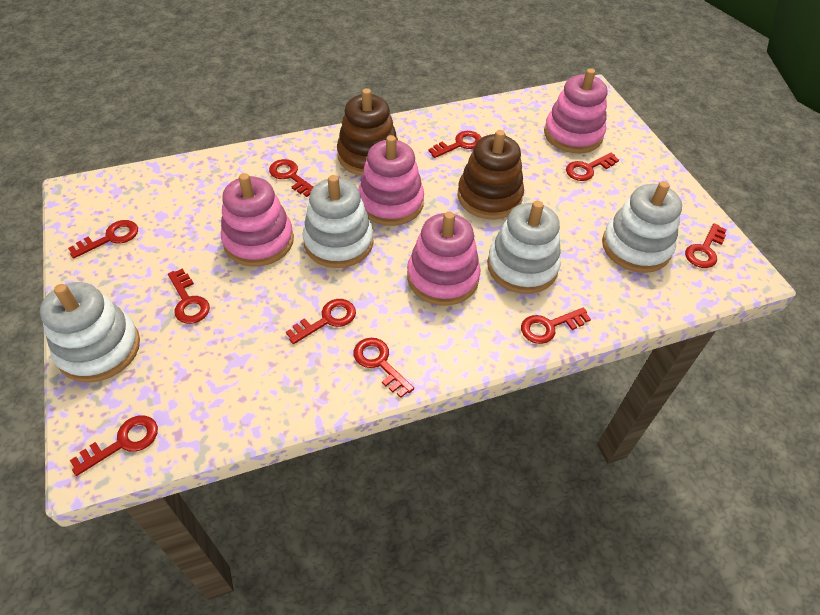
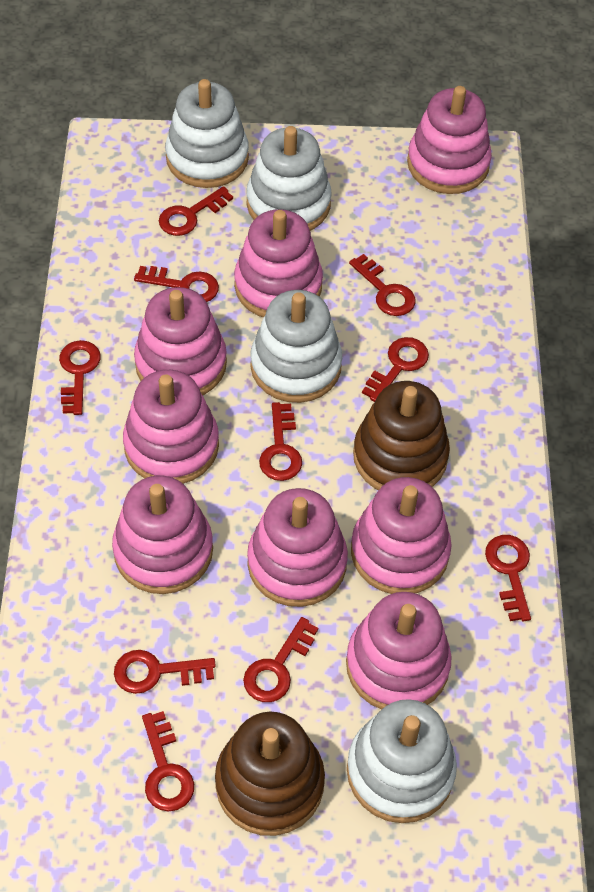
pink stacking toy: 4 -> 8

